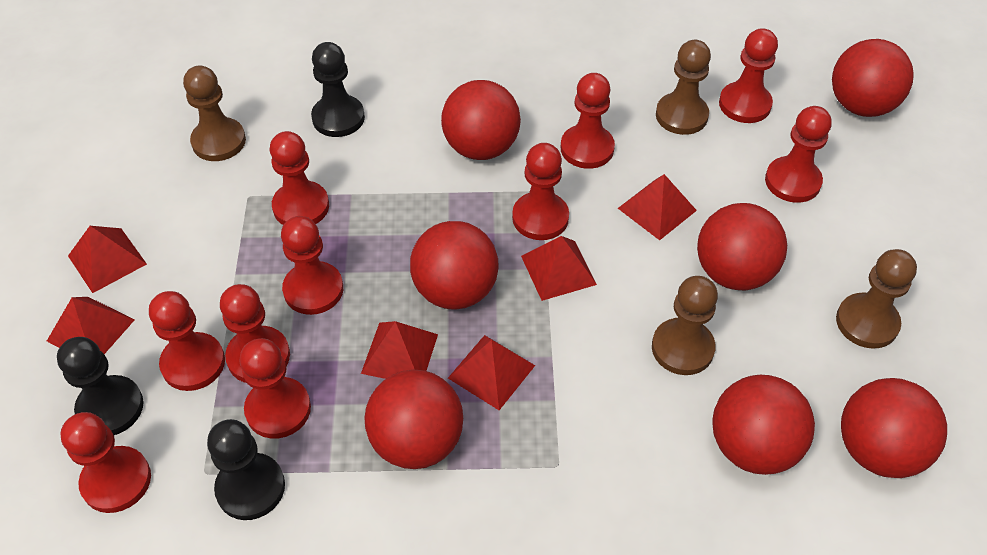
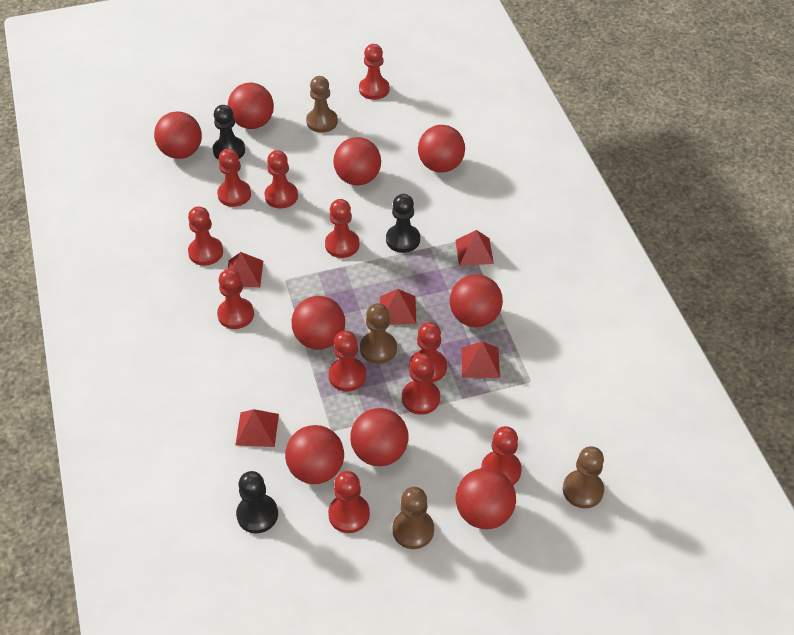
red ball: 7 -> 9
red pawn: 10 -> 11
red pyramid: 6 -> 5

